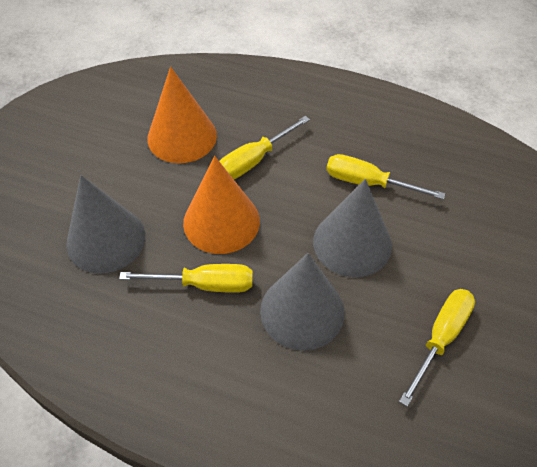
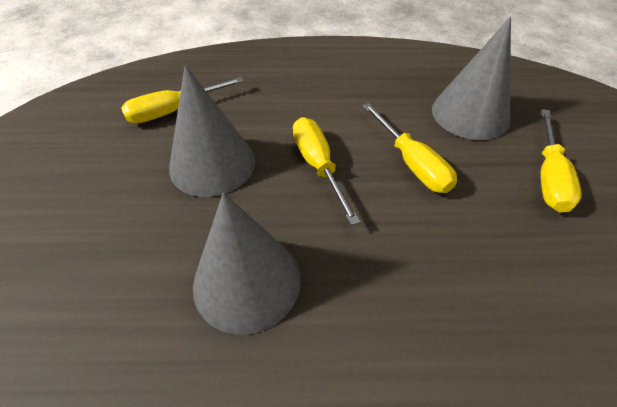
orange cone: 2 -> 0

